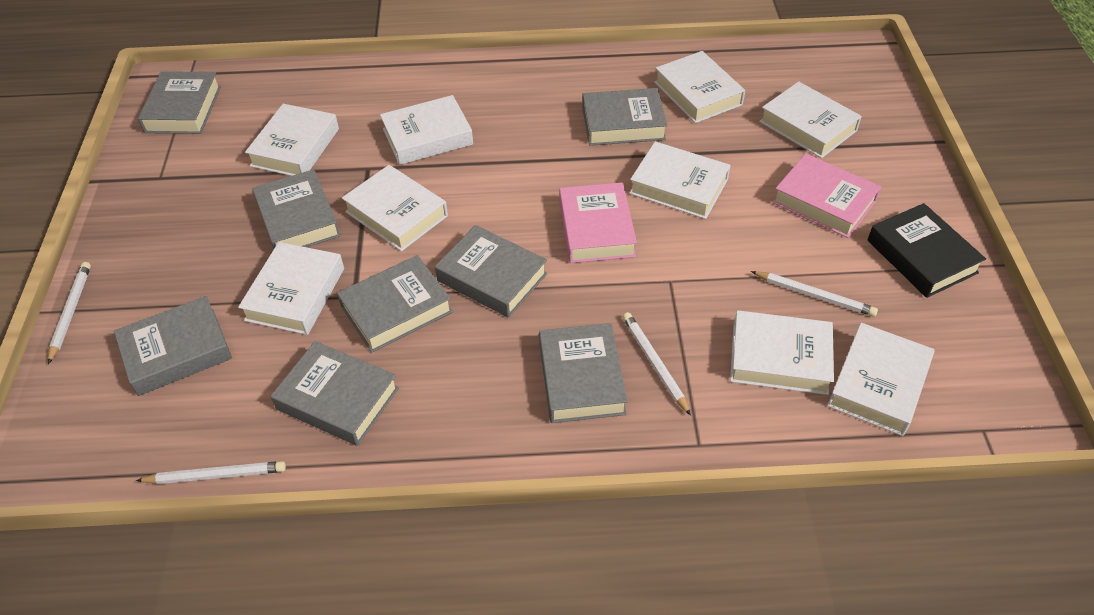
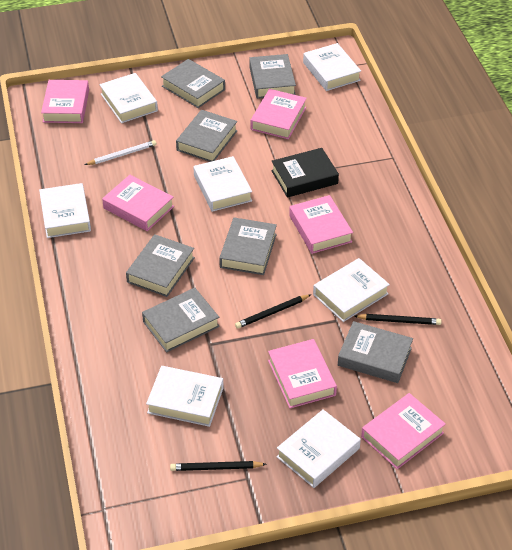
black pencil: 0 -> 3
grey book: 8 -> 7
pink book: 2 -> 6
white book: 9 -> 7
white pencil: 4 -> 1

